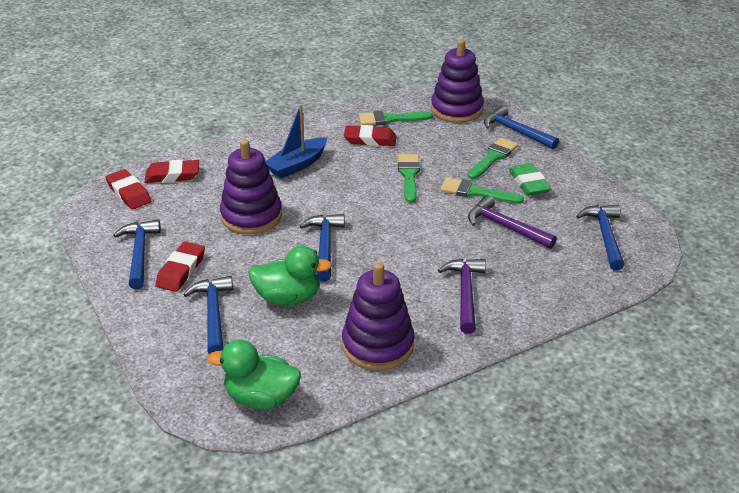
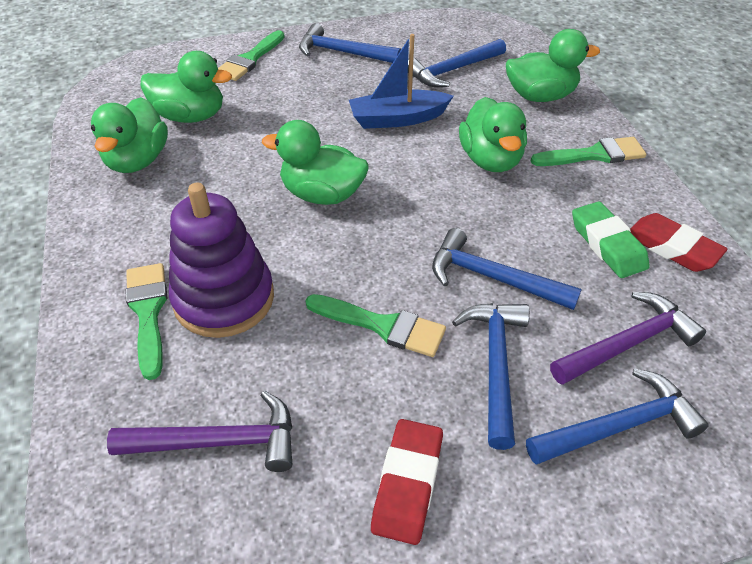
green duck: 2 -> 5
purple stacking toy: 3 -> 1
red eraser: 4 -> 2

